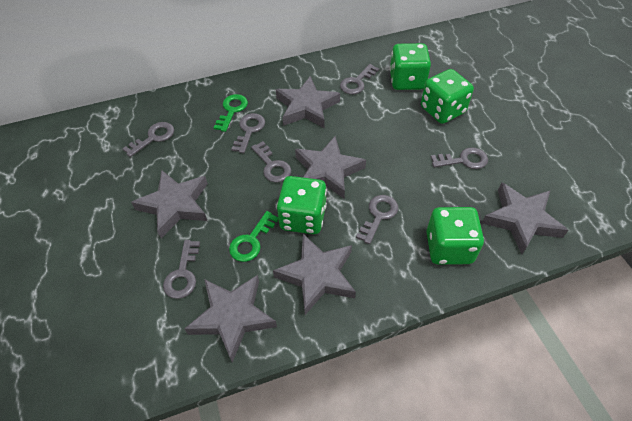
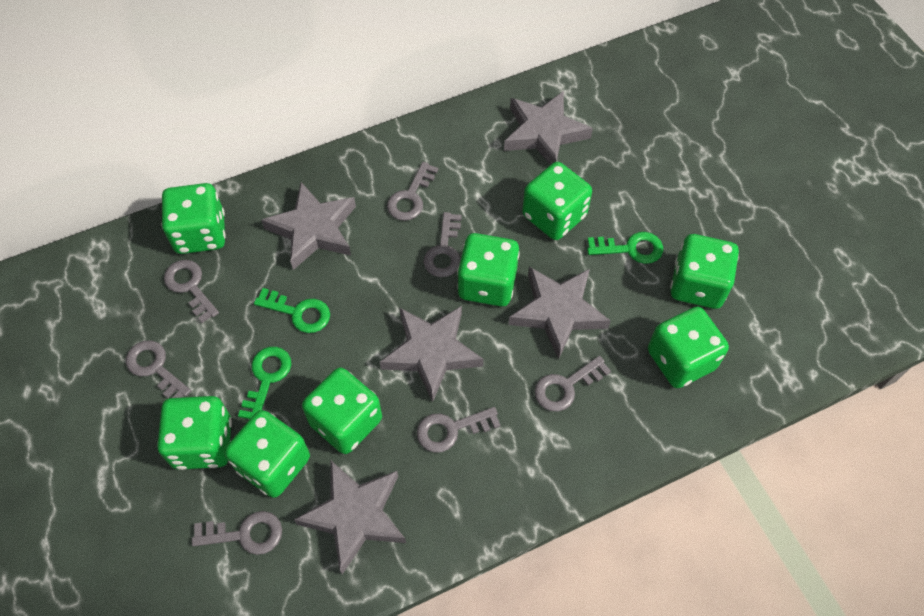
green dice: 4 -> 8
green key: 2 -> 3
grey star: 6 -> 5

